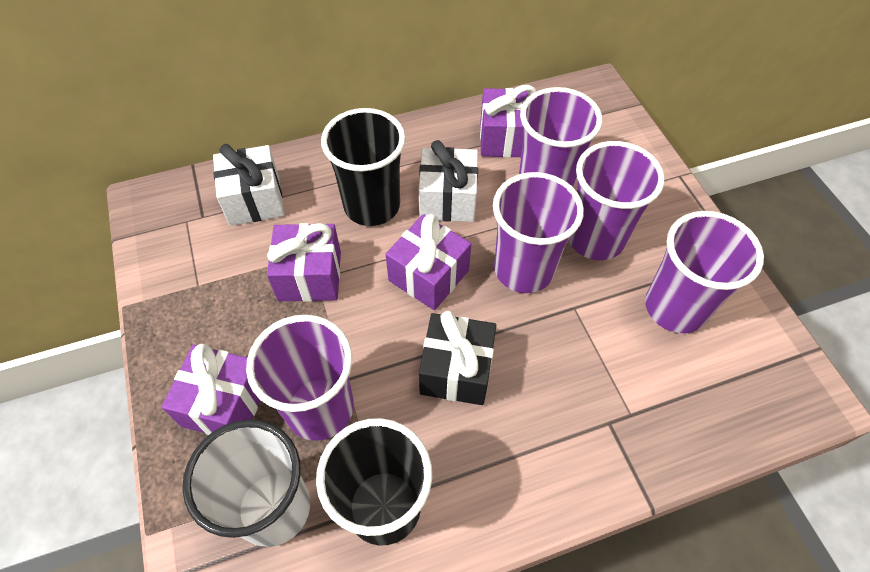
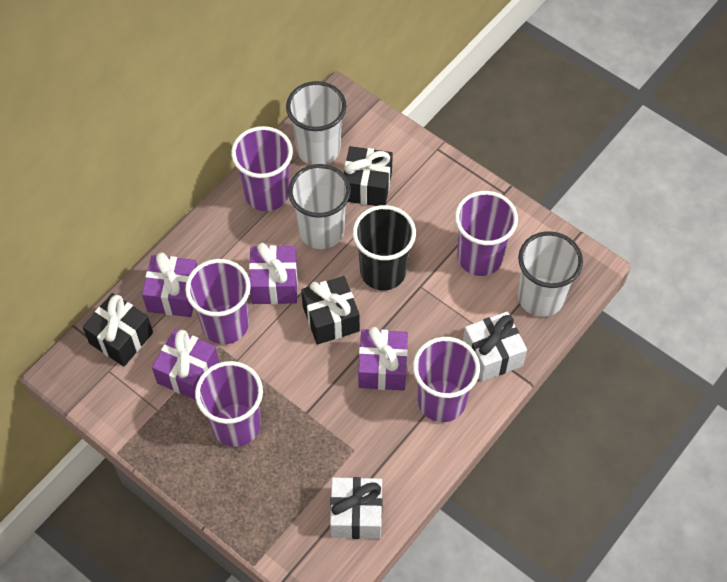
black cup: 2 -> 1
black gift: 1 -> 3
white cup: 1 -> 3

